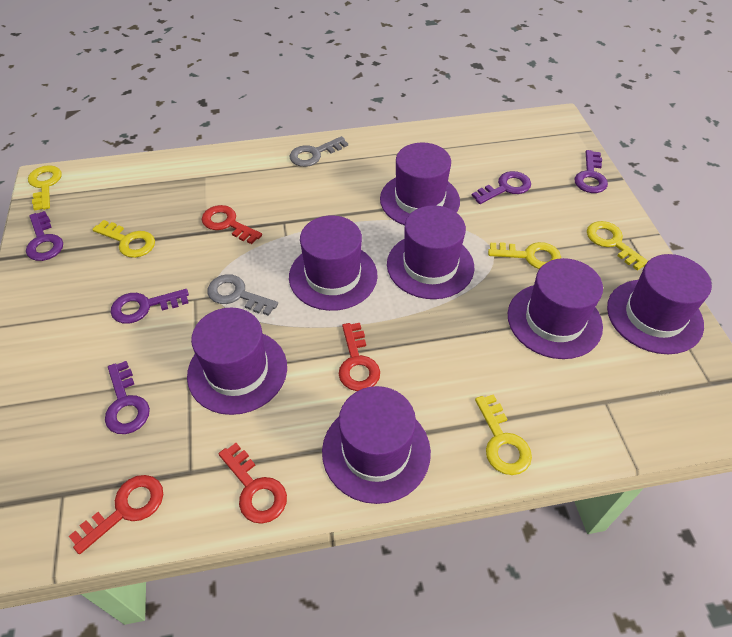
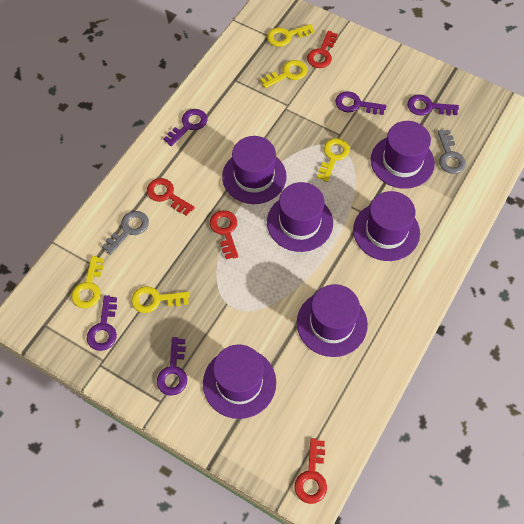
purple hat: 7 -> 6

